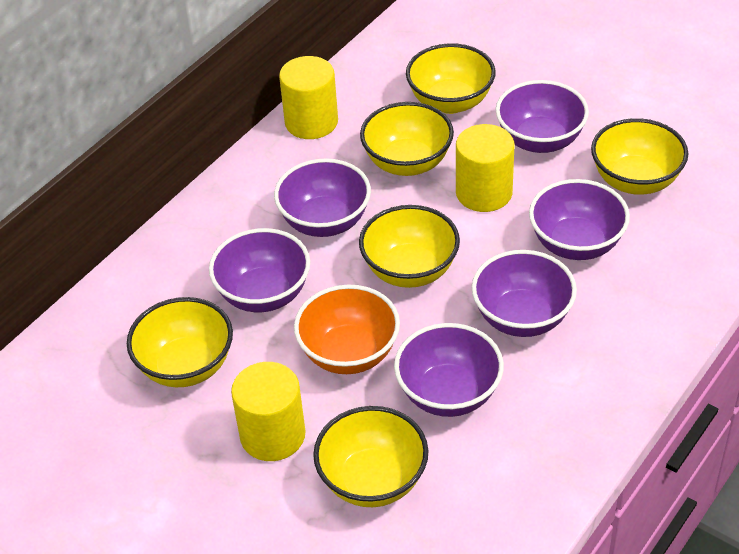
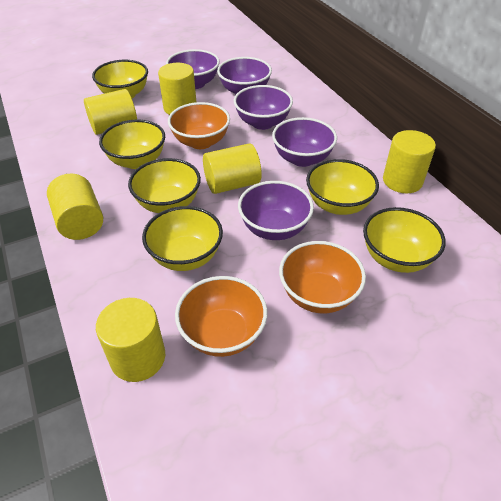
orange bowl: 1 -> 3
purple bowl: 6 -> 5
yellow cylinder: 3 -> 6

